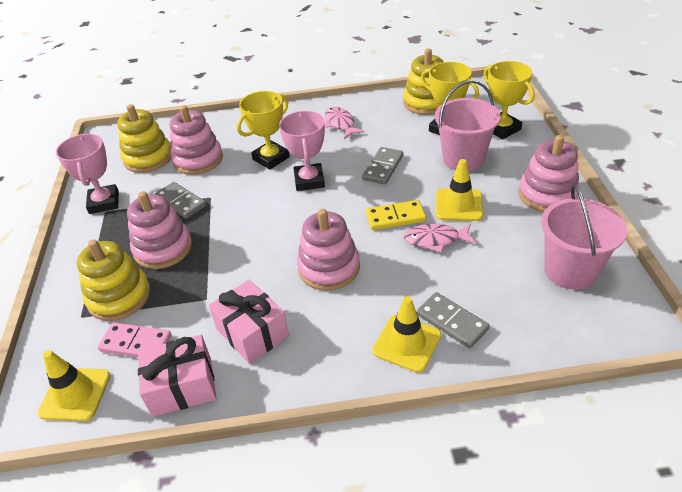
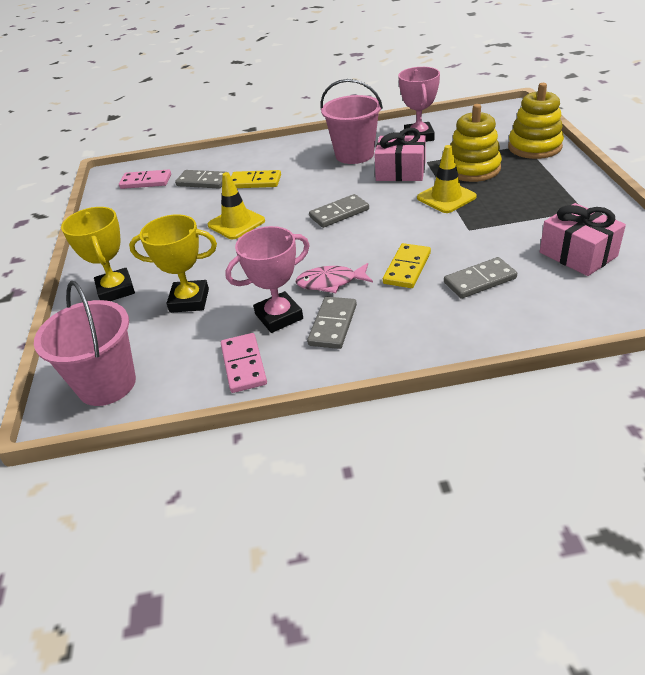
grey domino: 3 -> 4
pink domino: 1 -> 2
pink fish: 2 -> 1
pink stacking toy: 4 -> 0
yellow domino: 1 -> 2
yellow stacking toy: 3 -> 2
yellow traffic cone: 3 -> 2
yellow trophy: 3 -> 2

